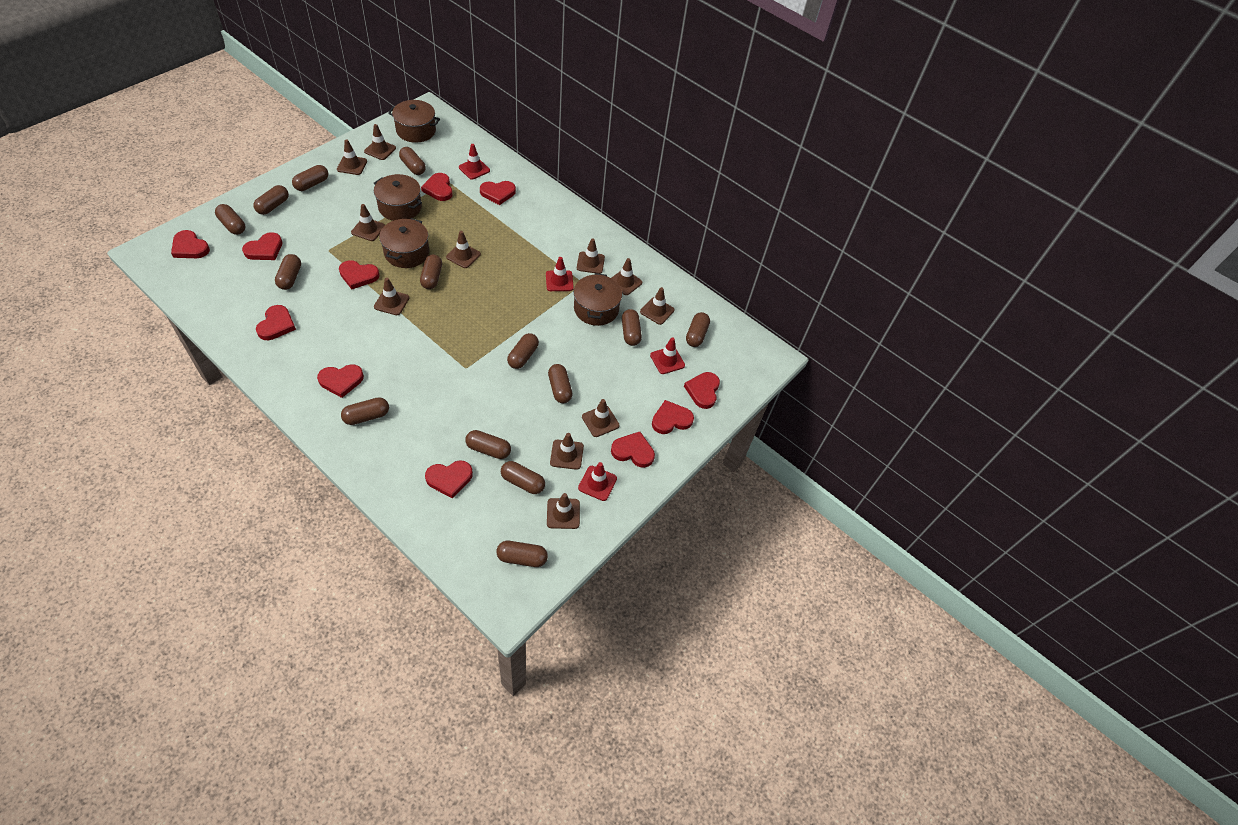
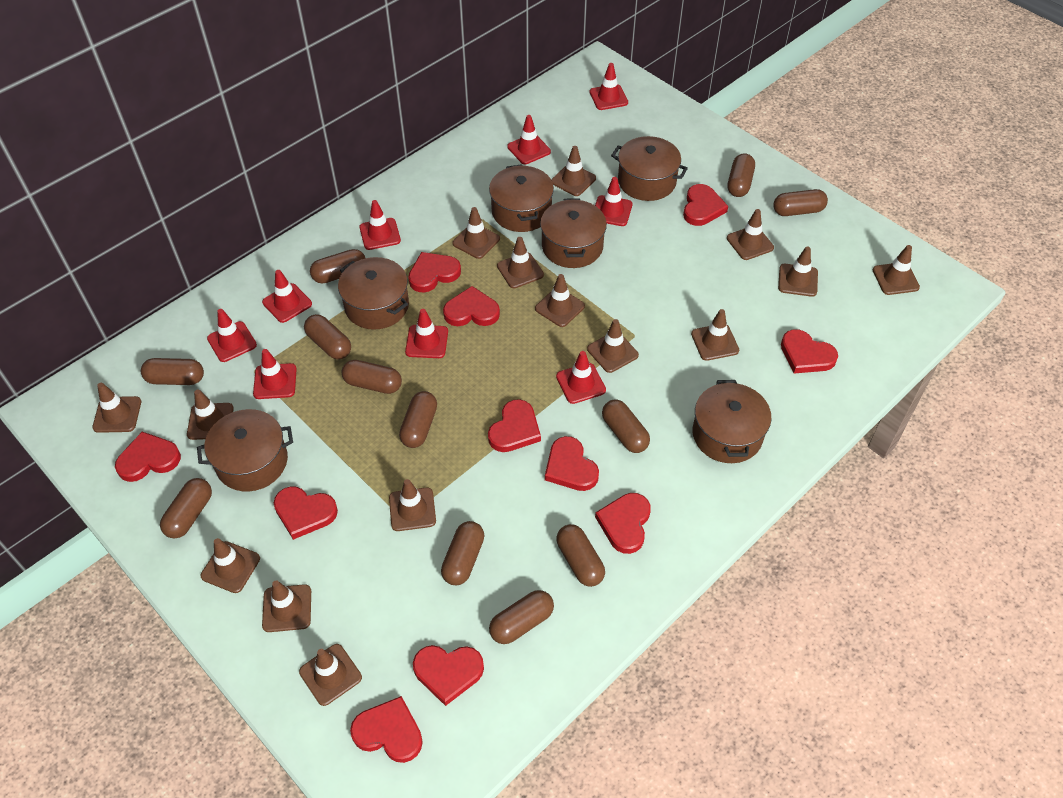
brown capsule: 14 -> 12
brown pot: 4 -> 6
brown traffic cone: 11 -> 15
red traffic cone: 4 -> 9

